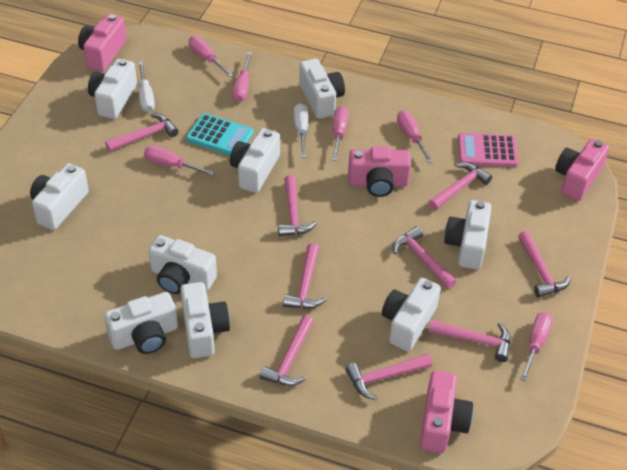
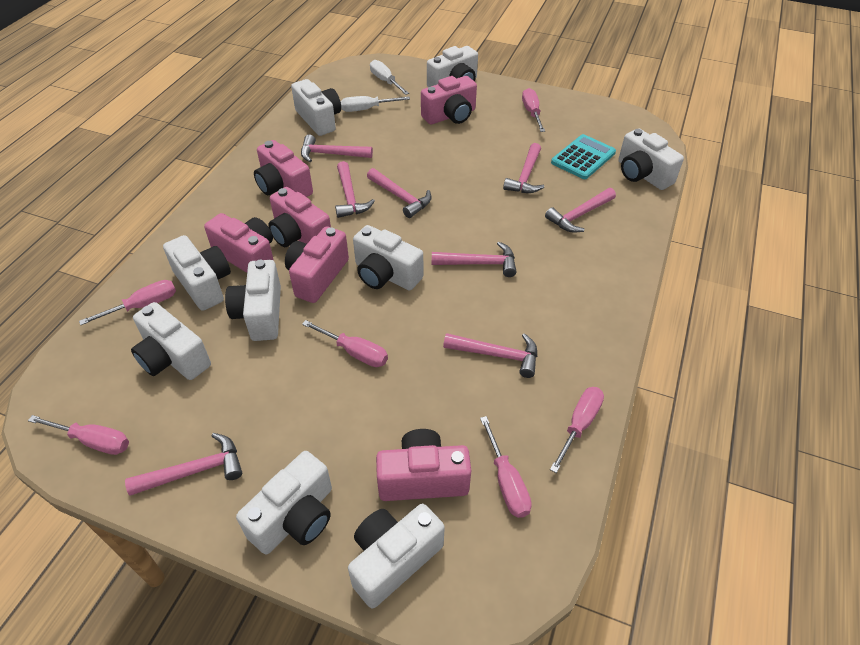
pink calculator: 1 -> 0
pink camera: 4 -> 6
pink hammer: 9 -> 8

